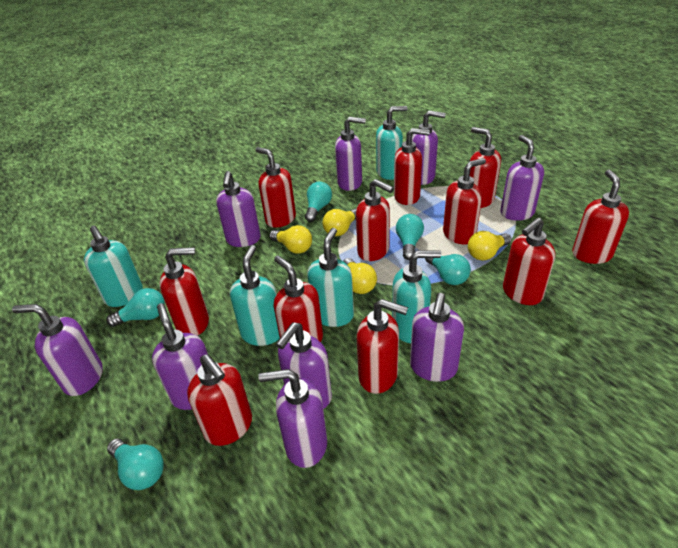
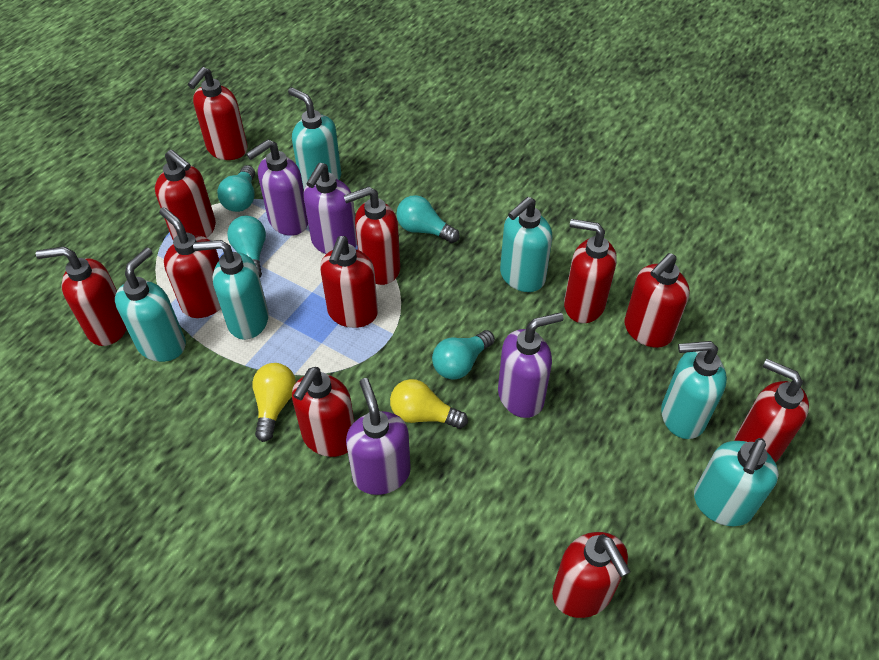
purple soap dispenser: 9 -> 4
turquoise light bulb: 5 -> 4
turquoise soap dispenser: 5 -> 6
yellow light bulb: 4 -> 2

